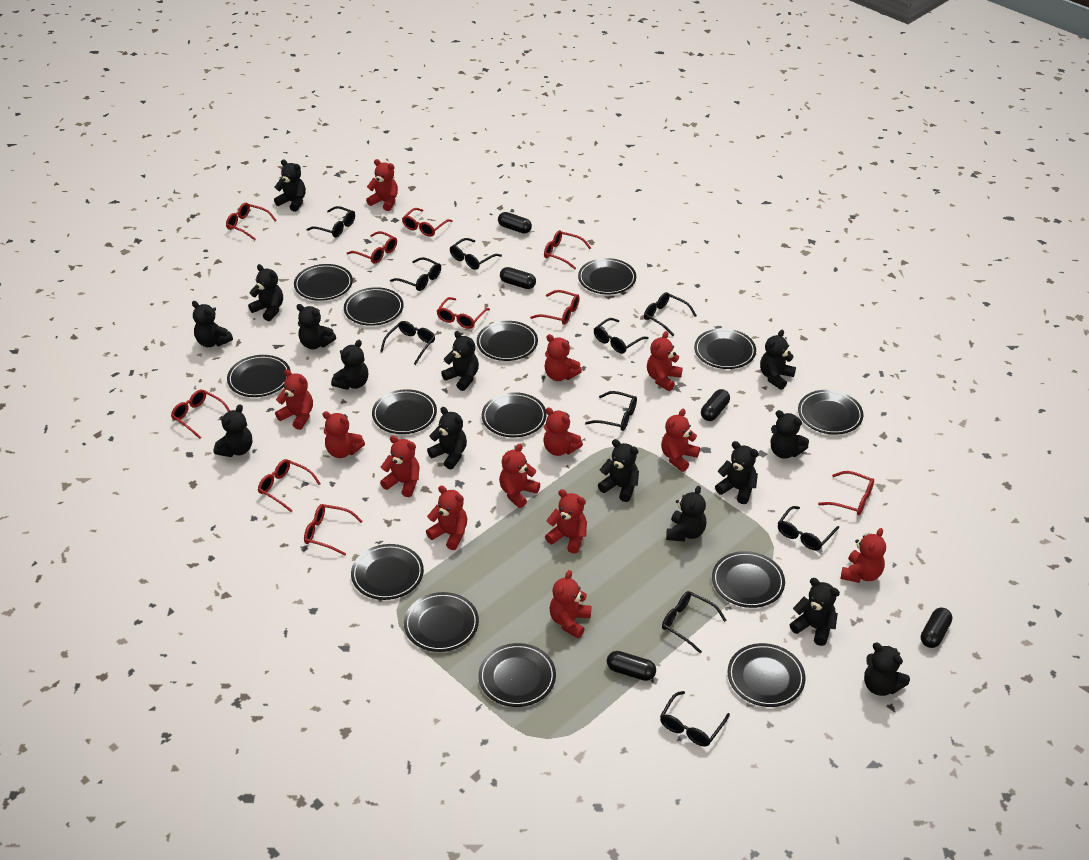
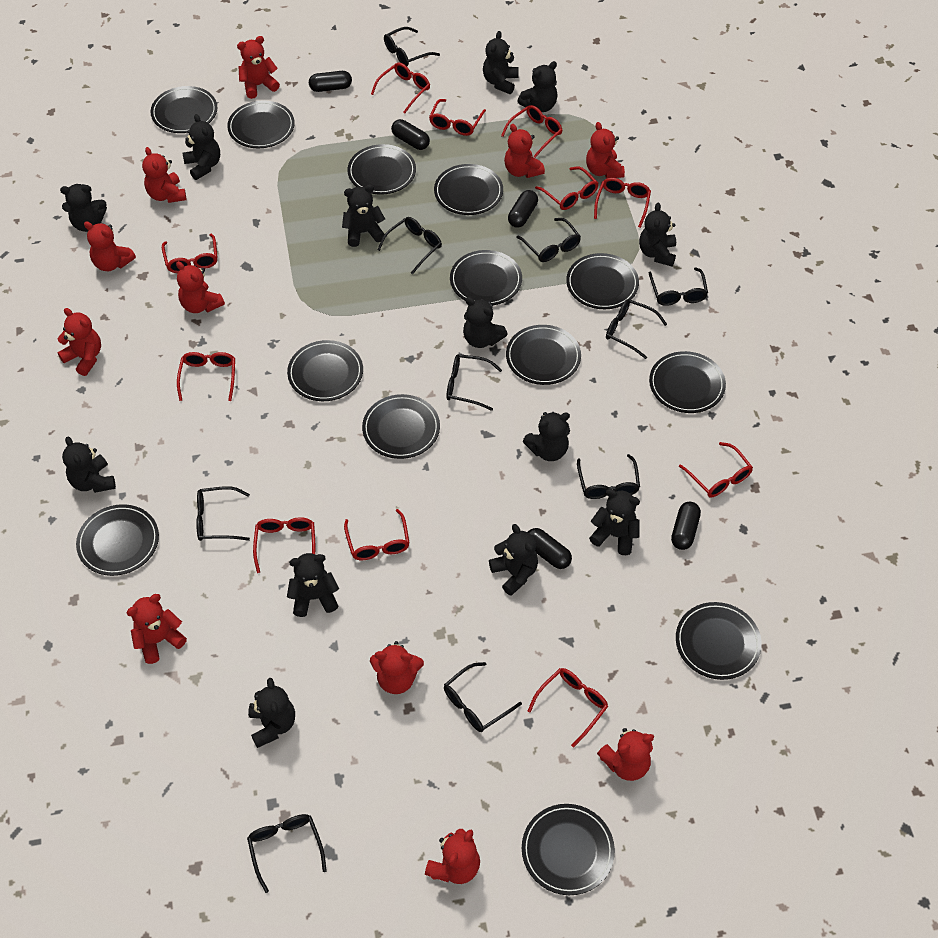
black plate: 14 -> 13
black teddy bear: 15 -> 13
red glasses: 10 -> 11
red teddy bear: 13 -> 11

